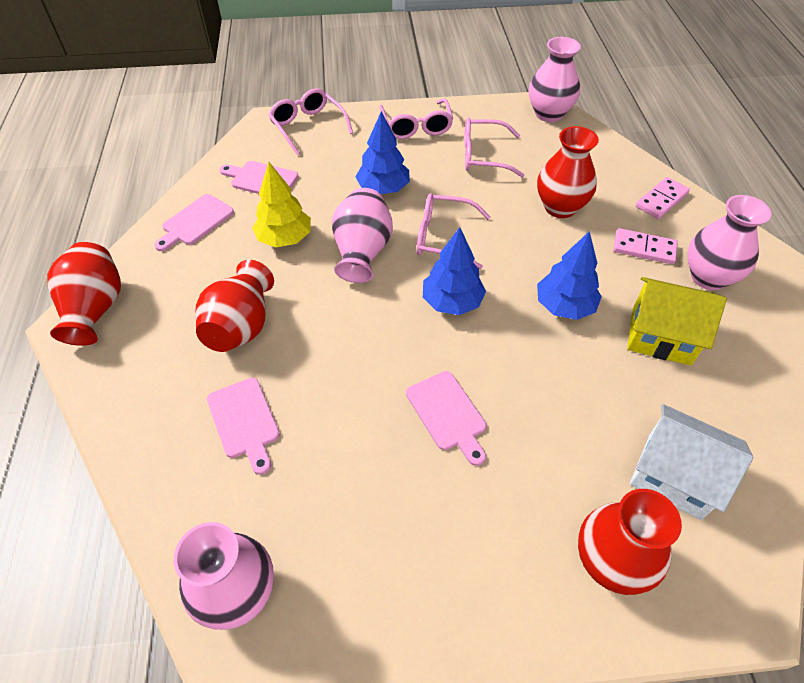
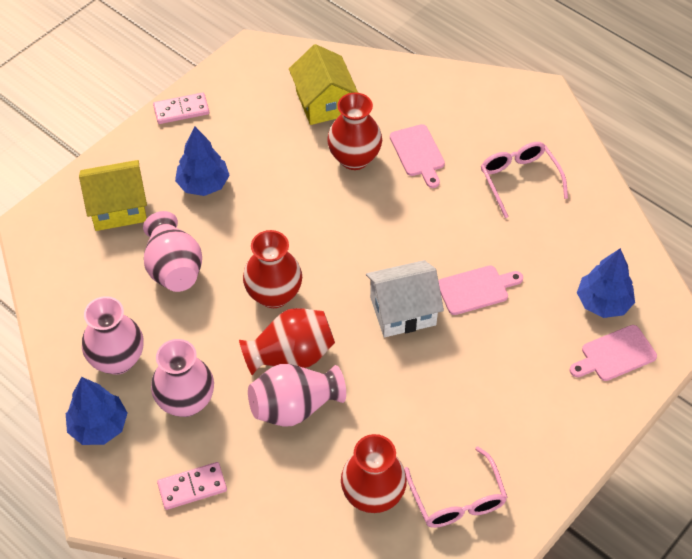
pink cutting board: 4 -> 3
pink glasses: 4 -> 2
yellow house: 1 -> 2
yellow tree: 1 -> 0

